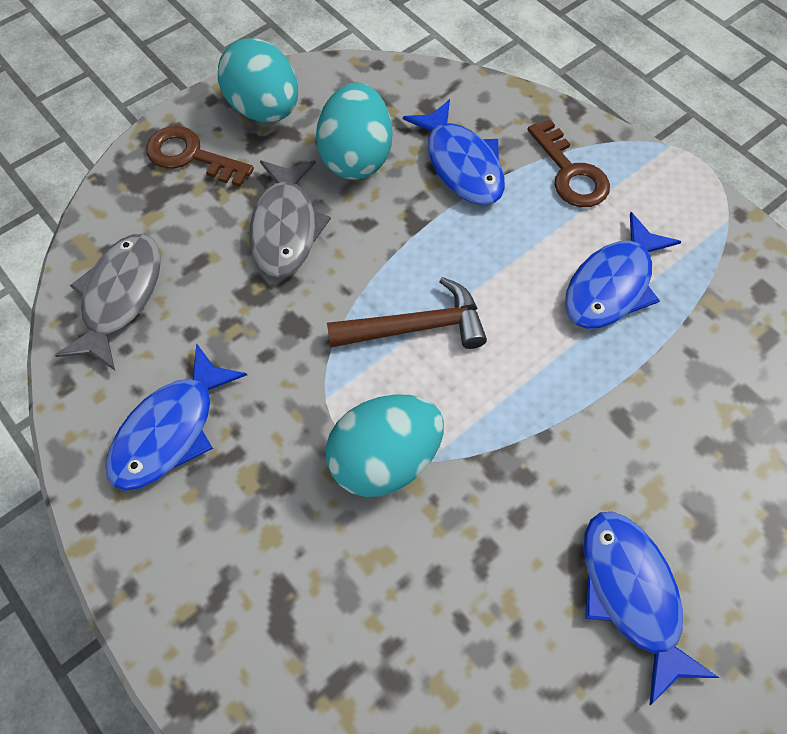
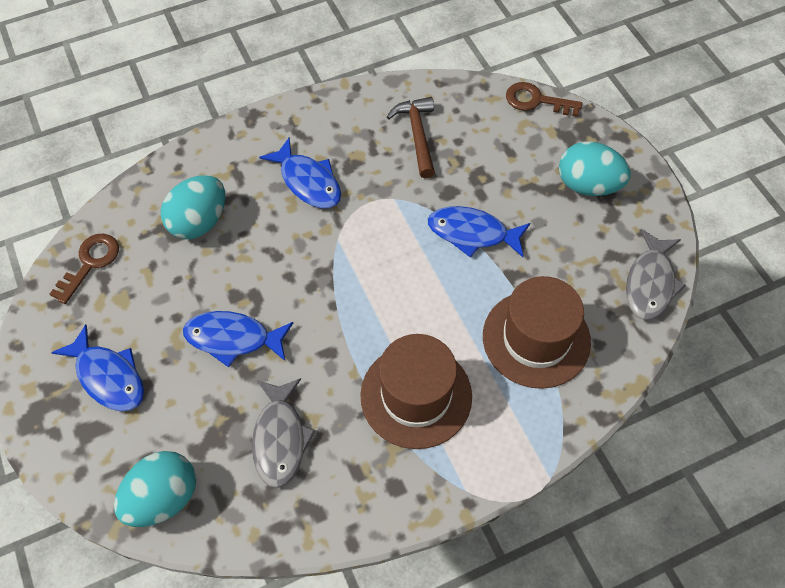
brown hat: 0 -> 2

